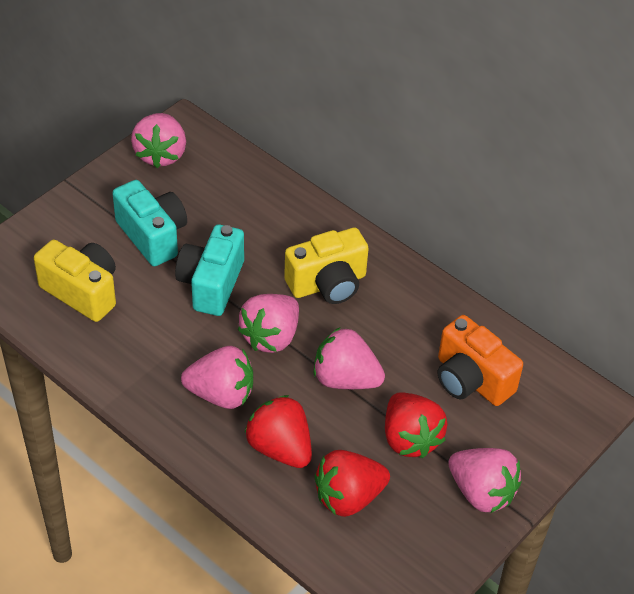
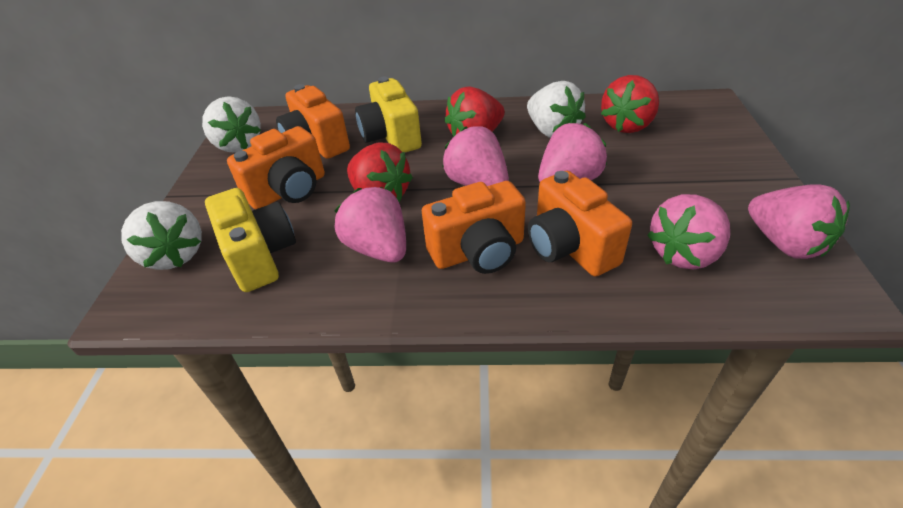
orange camera: 1 -> 4
turquoise camera: 2 -> 0
white strawberry: 0 -> 3

